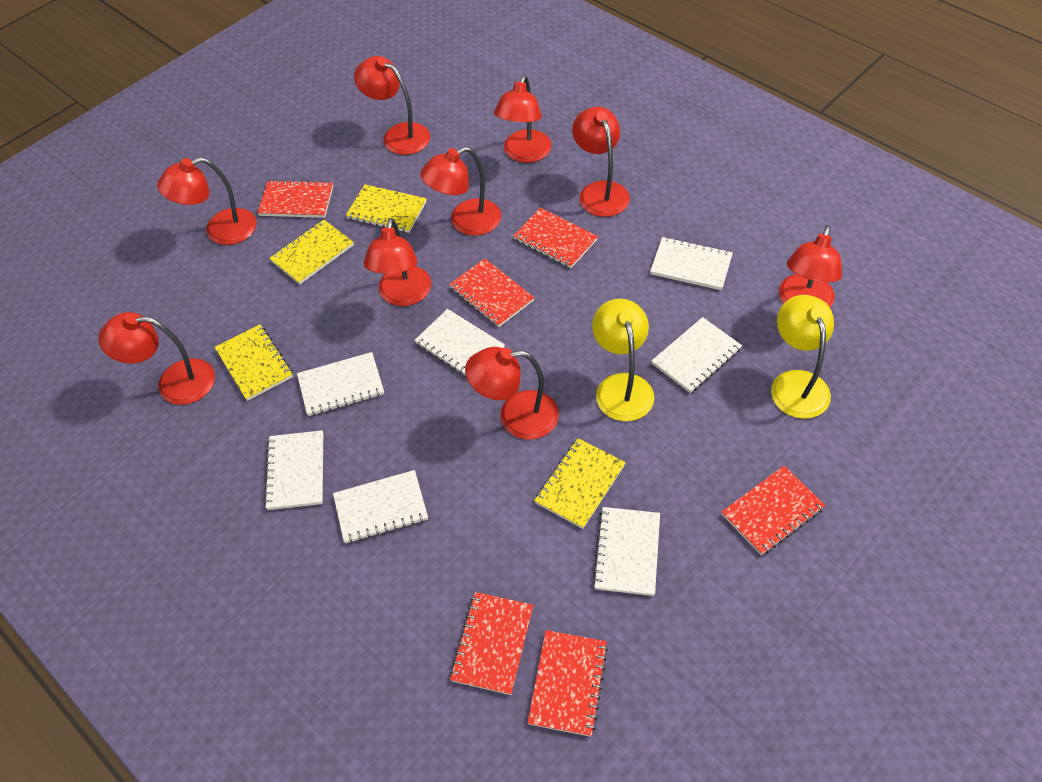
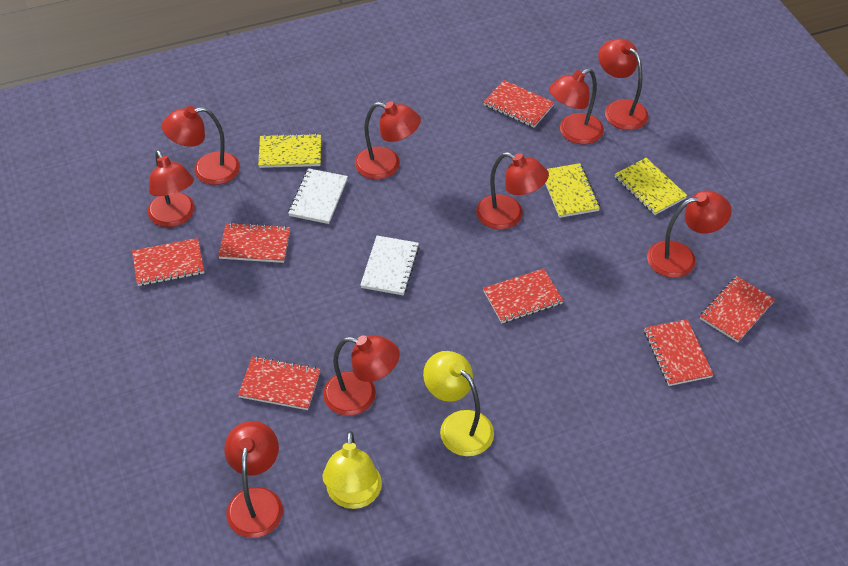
red notebook: 6 -> 7
white notebook: 7 -> 2
yellow notebook: 4 -> 3

